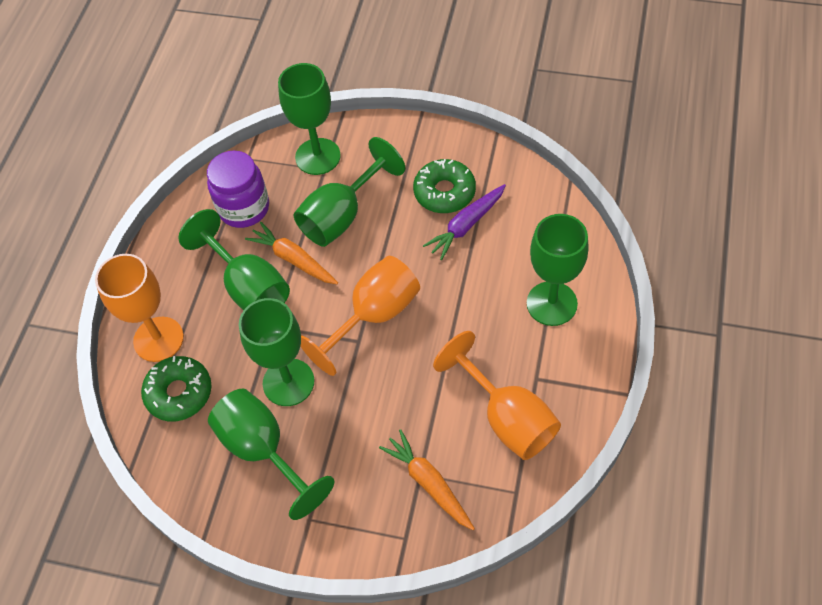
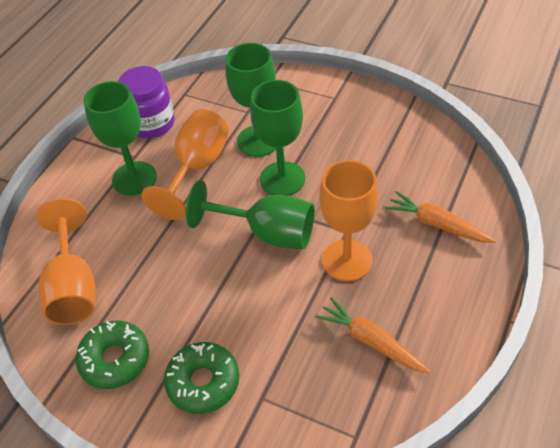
green goblet: 6 -> 4
purple carrot: 1 -> 0

